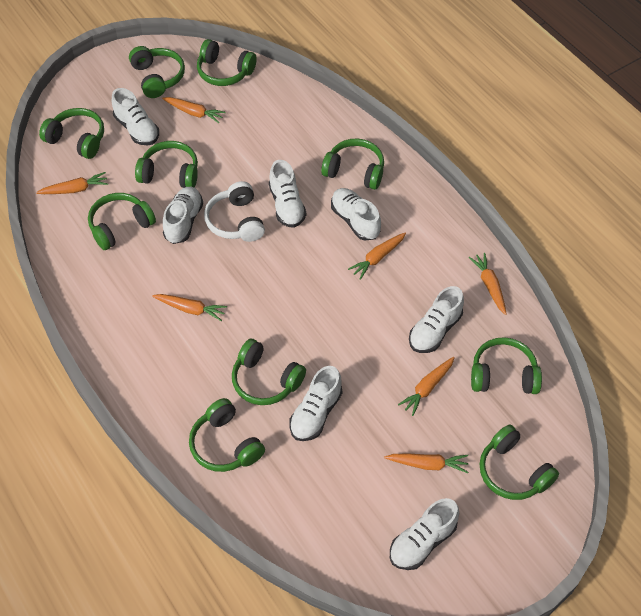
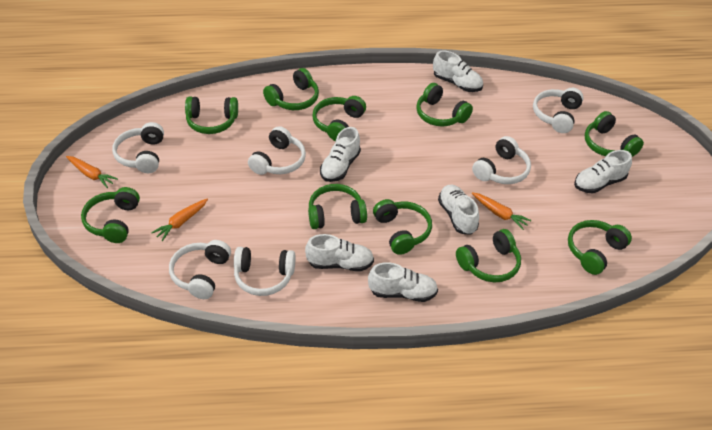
orange carrot: 7 -> 3
white headphones: 1 -> 6
white shoe: 7 -> 6

